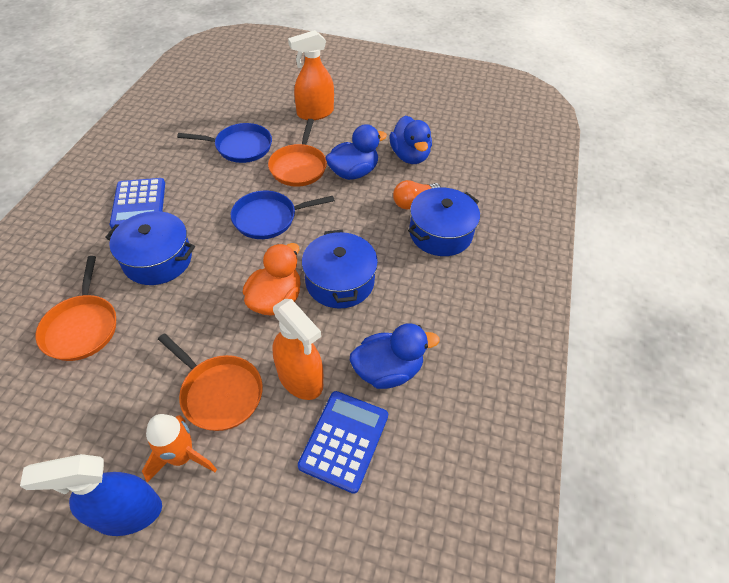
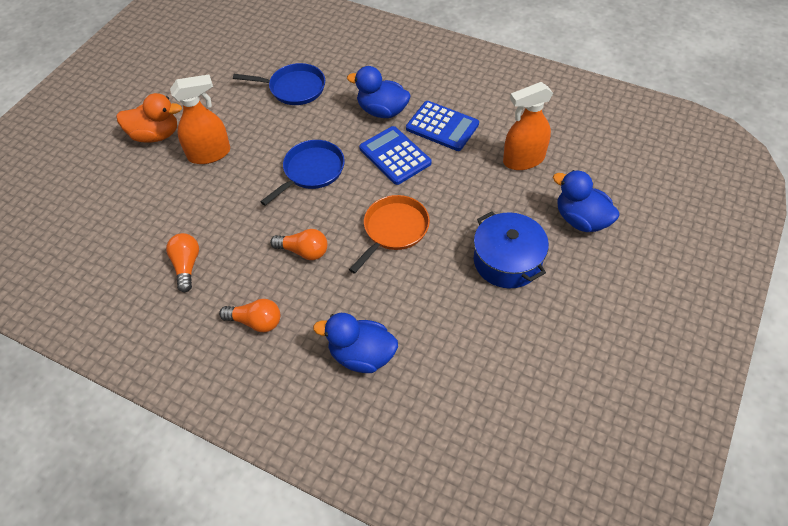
blue pot: 3 -> 1
blue spray bottle: 1 -> 0
orange light bulb: 1 -> 3
orange pan: 3 -> 1
orange rocket: 1 -> 0

